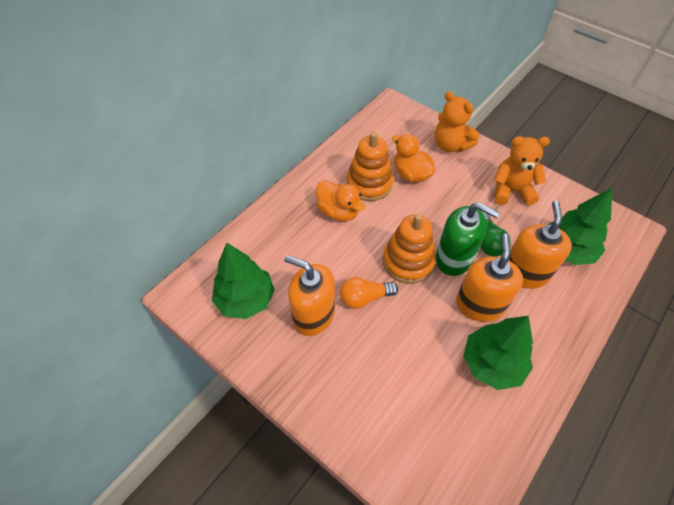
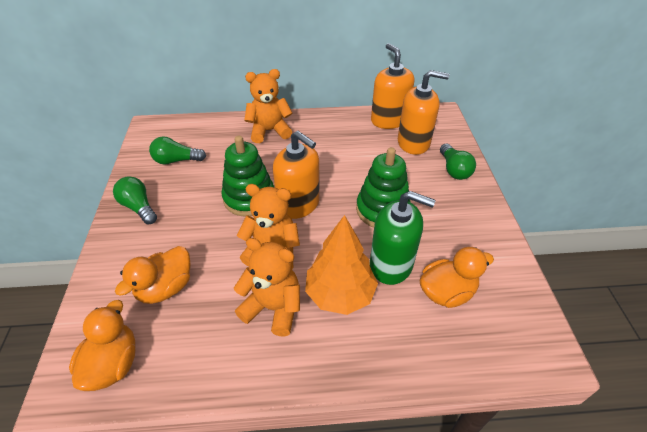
green light bulb: 1 -> 3
green stacking toy: 0 -> 2
green tree: 3 -> 0
orange duck: 2 -> 3
orange light bulb: 1 -> 0
orange stacking toy: 2 -> 0
orange teddy bear: 2 -> 3
orange tree: 0 -> 1

